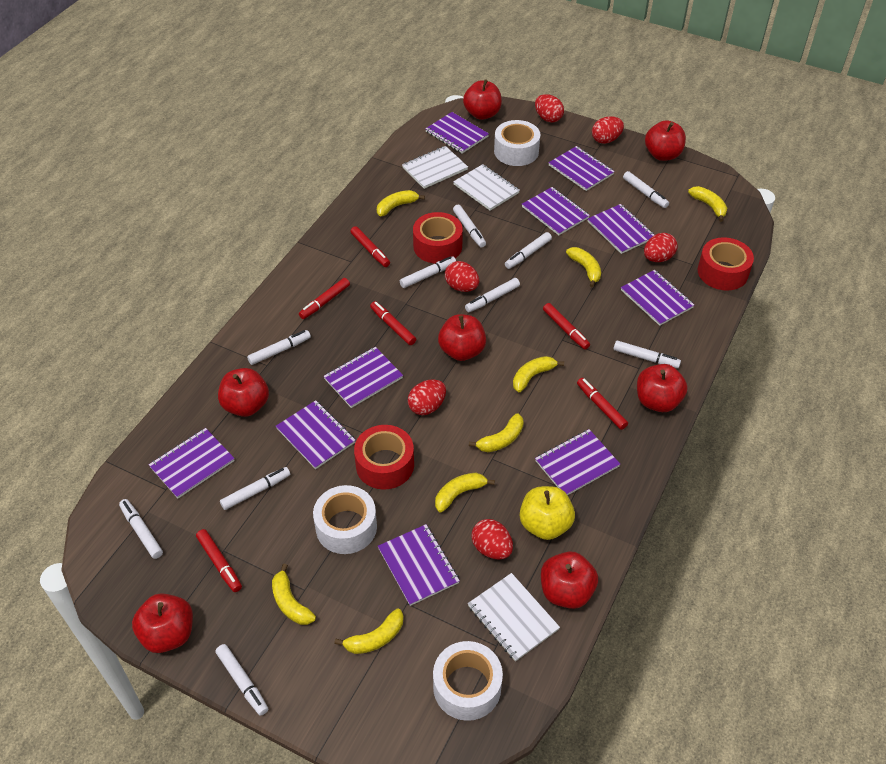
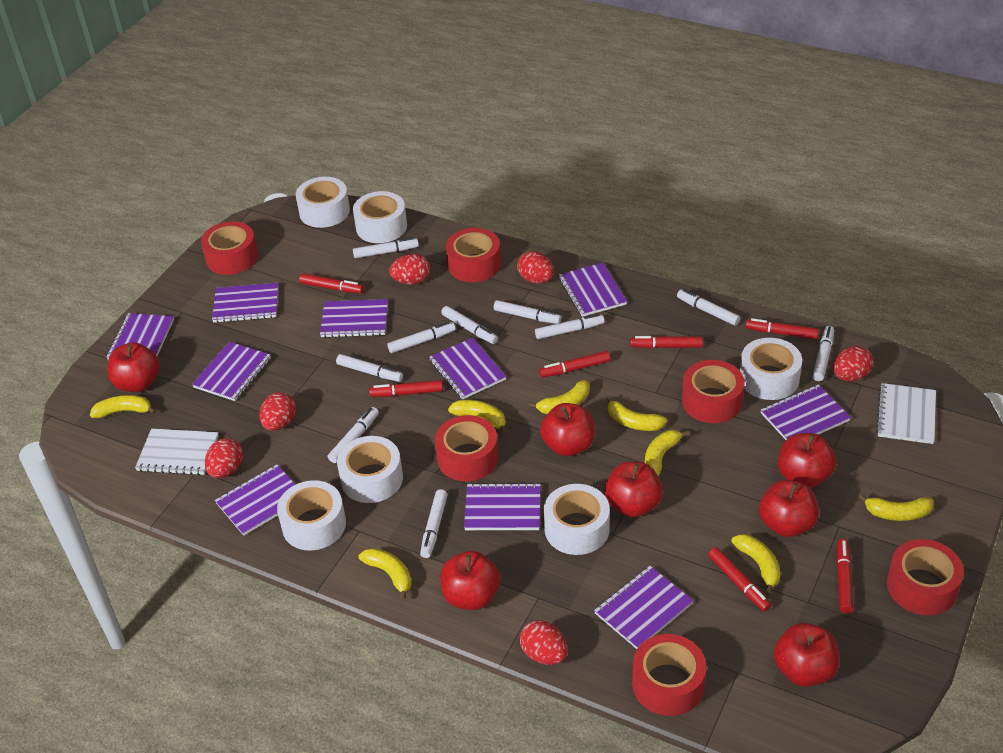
red marker: 6 -> 7
red tape: 3 -> 6
white notebook: 3 -> 2
white tape: 3 -> 6
yellow apple: 1 -> 0

